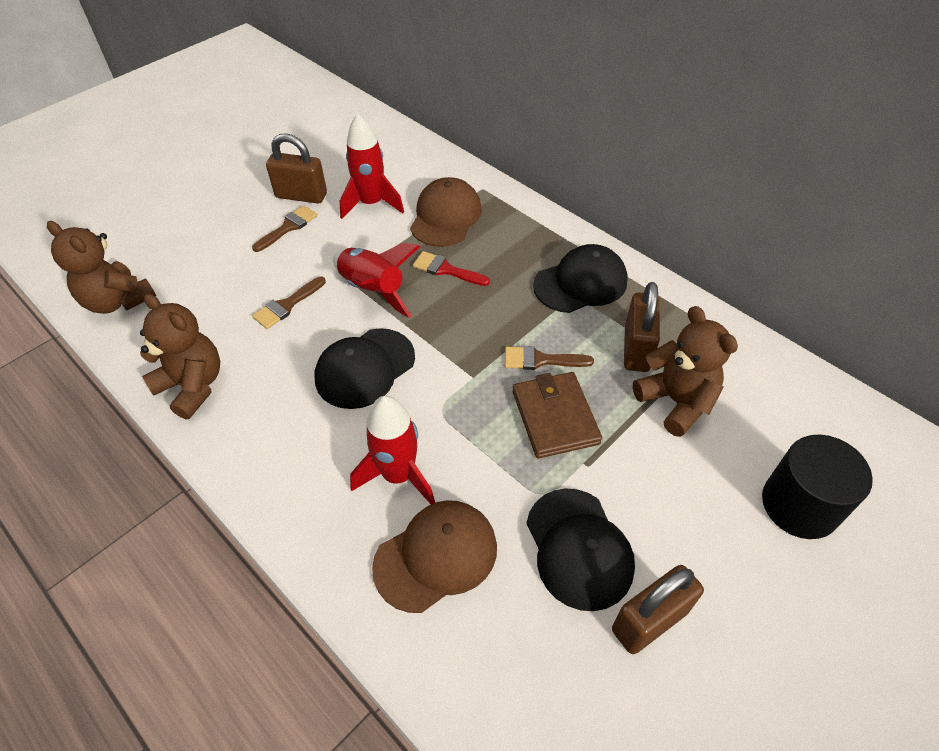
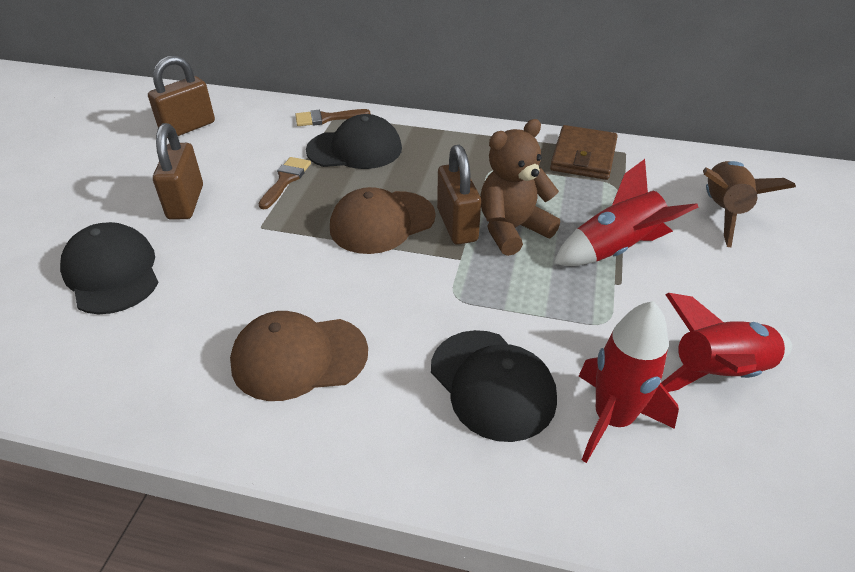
black cylinder: 1 -> 0
brown brush: 3 -> 2
brown rocket: 0 -> 1
brown teddy bear: 3 -> 1
red brush: 1 -> 0

